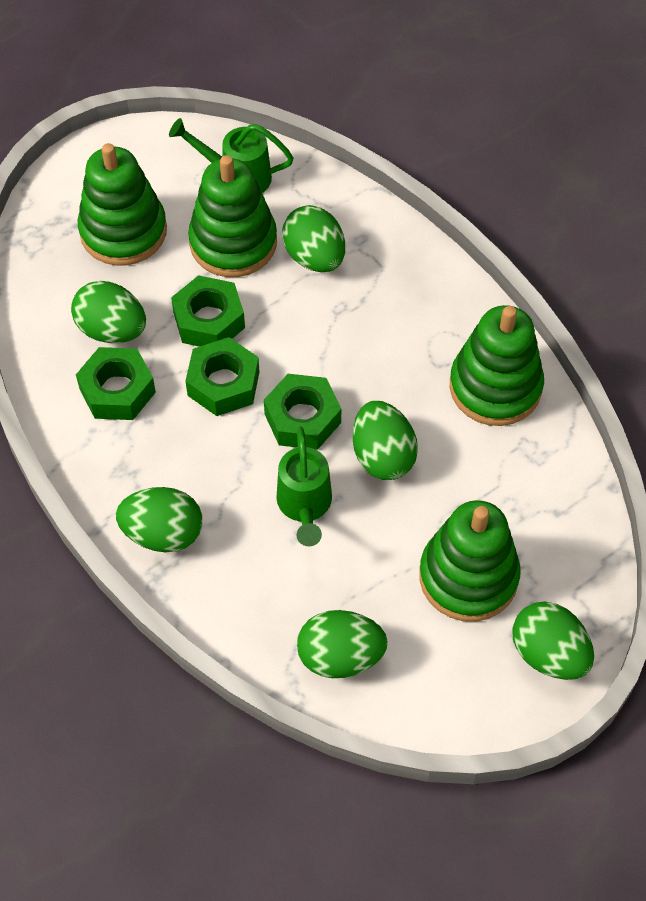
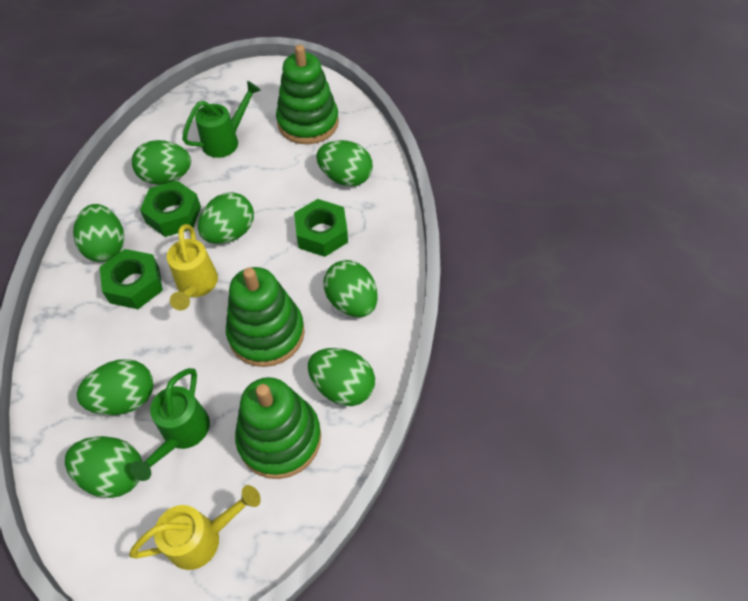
green egg: 6 -> 8
green nut: 4 -> 3
green stacking toy: 4 -> 3
yellow watering can: 0 -> 2

